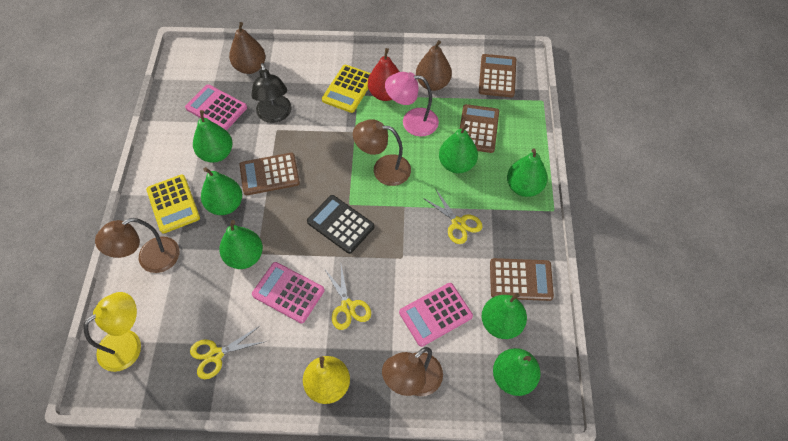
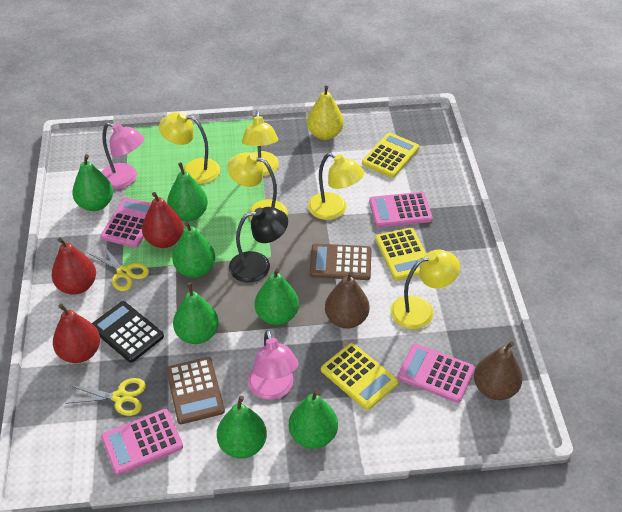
brown calculator: 4 -> 2
brown lamp: 3 -> 0
pink calculator: 3 -> 4
pink lamp: 1 -> 2
red pear: 1 -> 3
yellow calculator: 2 -> 3
yellow lamp: 1 -> 5
yellow scissors: 3 -> 2

